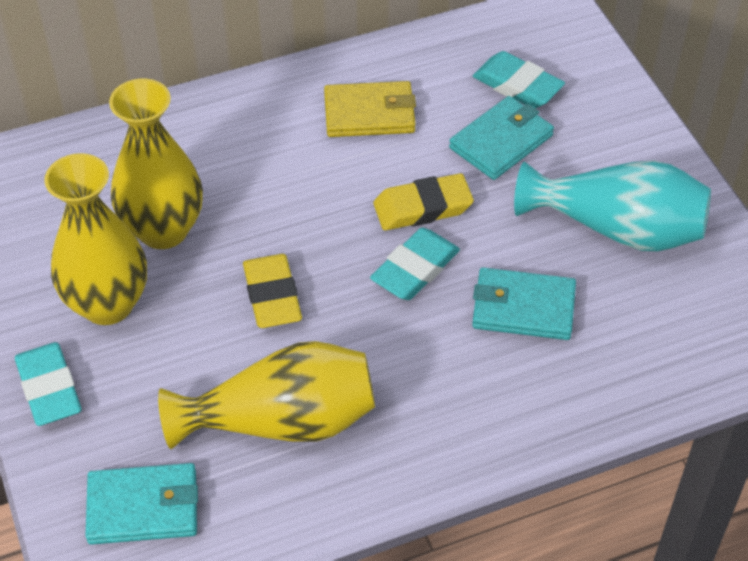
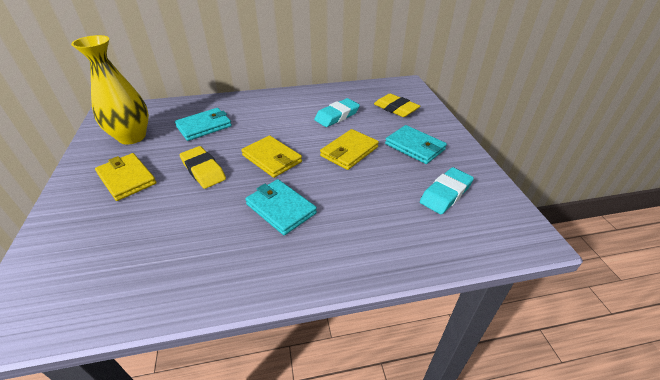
turquoise eraser: 3 -> 2
turquoise vase: 1 -> 0
yellow vase: 3 -> 1
yellow wallet: 1 -> 3

